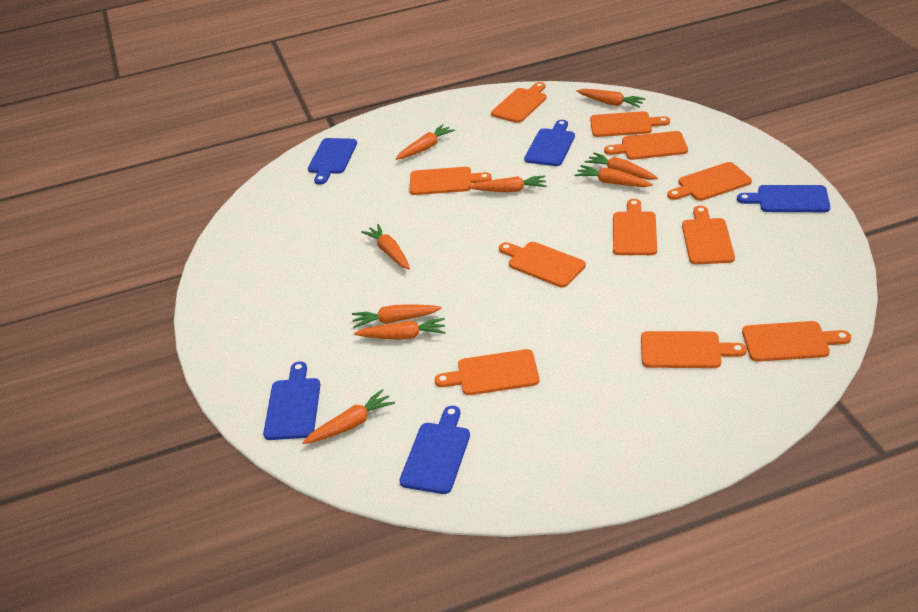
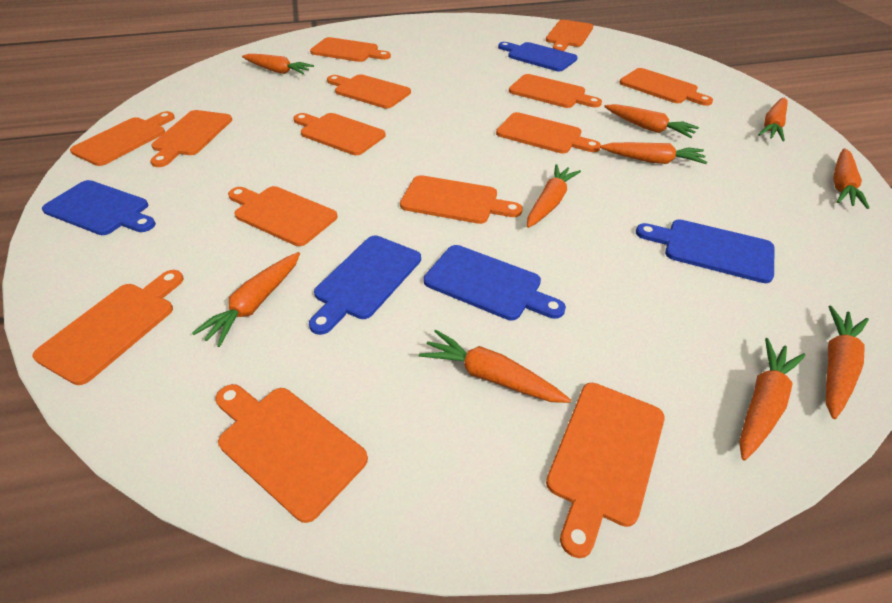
orange carrot: 9 -> 10
orange cutting board: 11 -> 14

